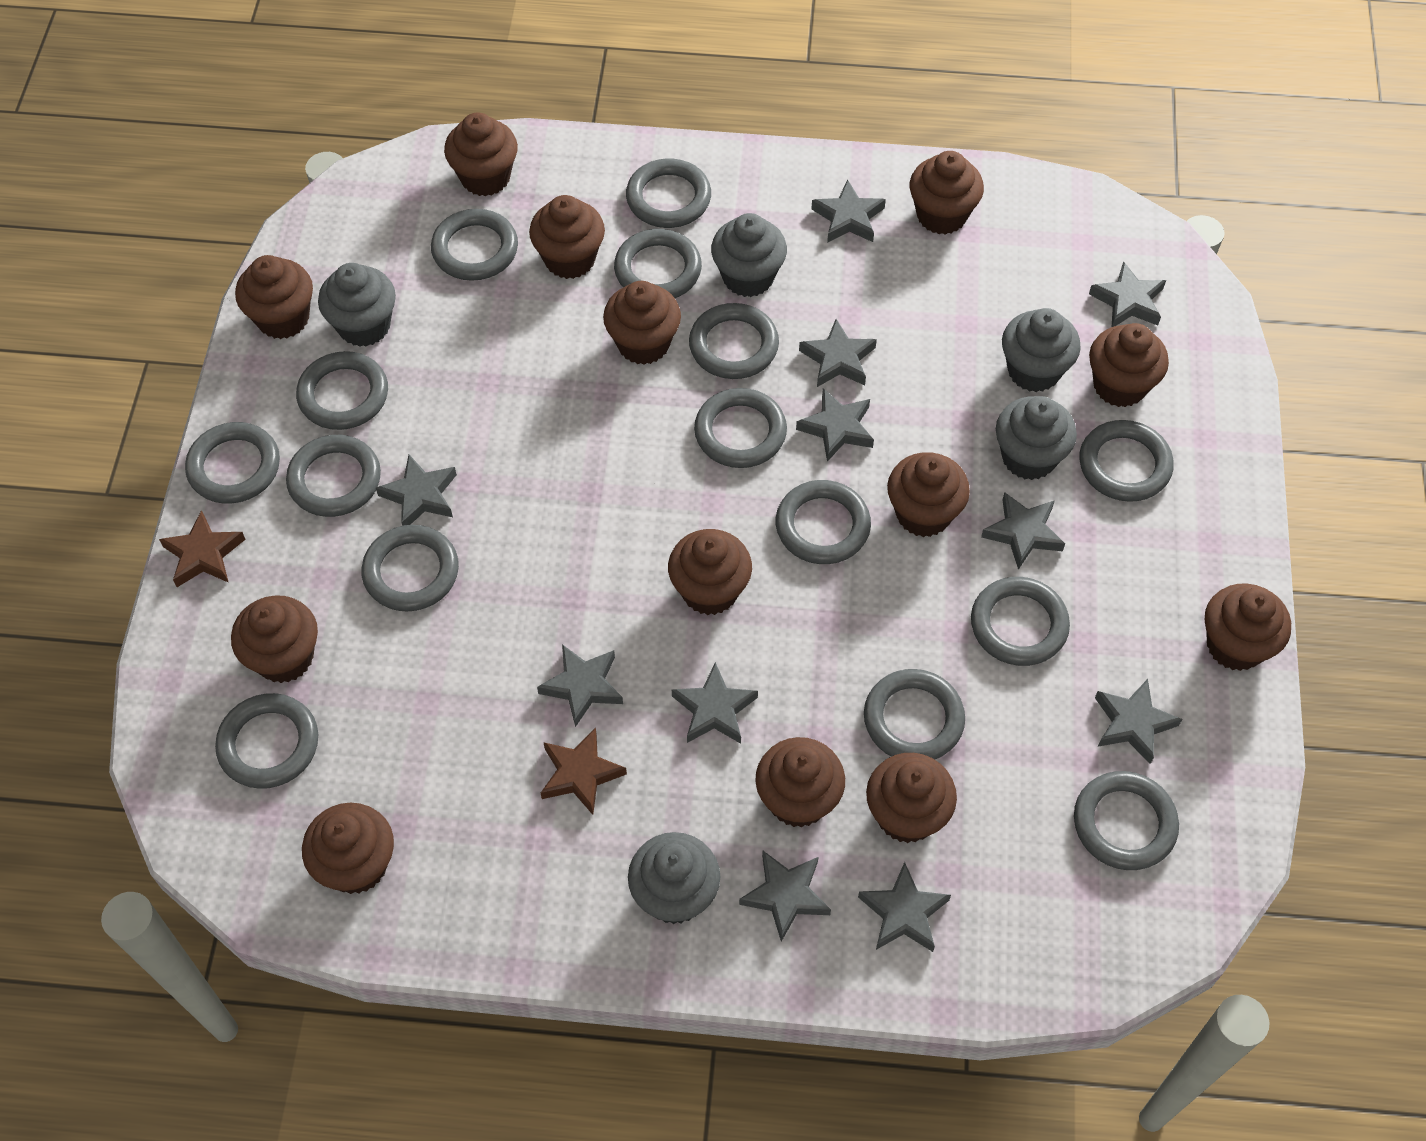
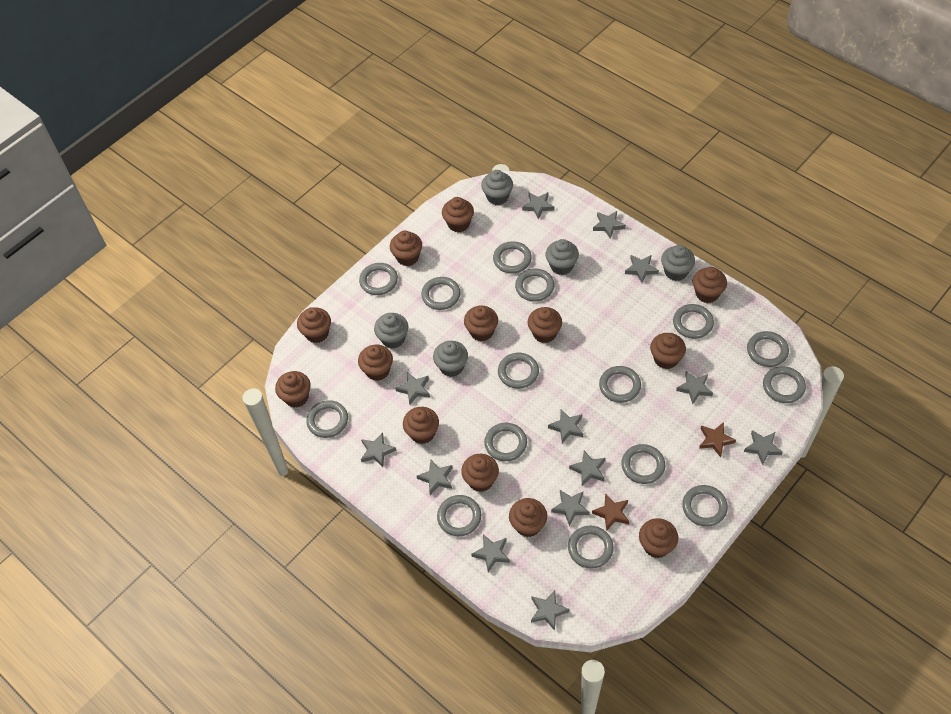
grey star: 11 -> 13

